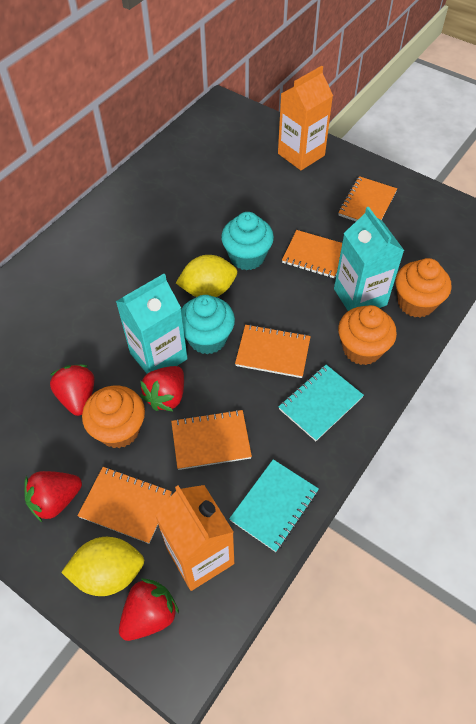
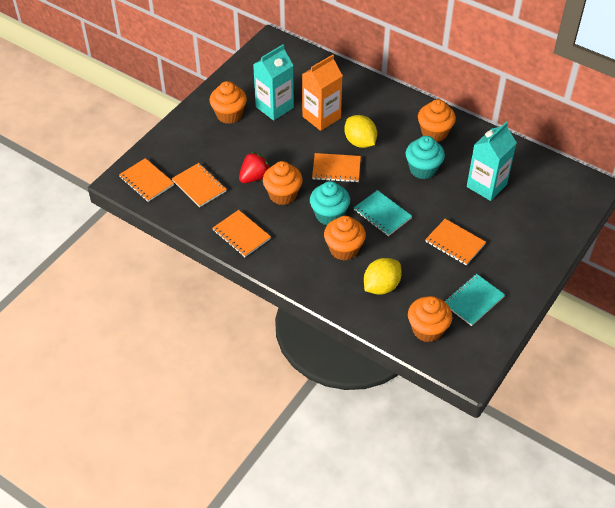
orange carton: 2 -> 1
orange cupcake: 3 -> 5
red strawberry: 4 -> 1

